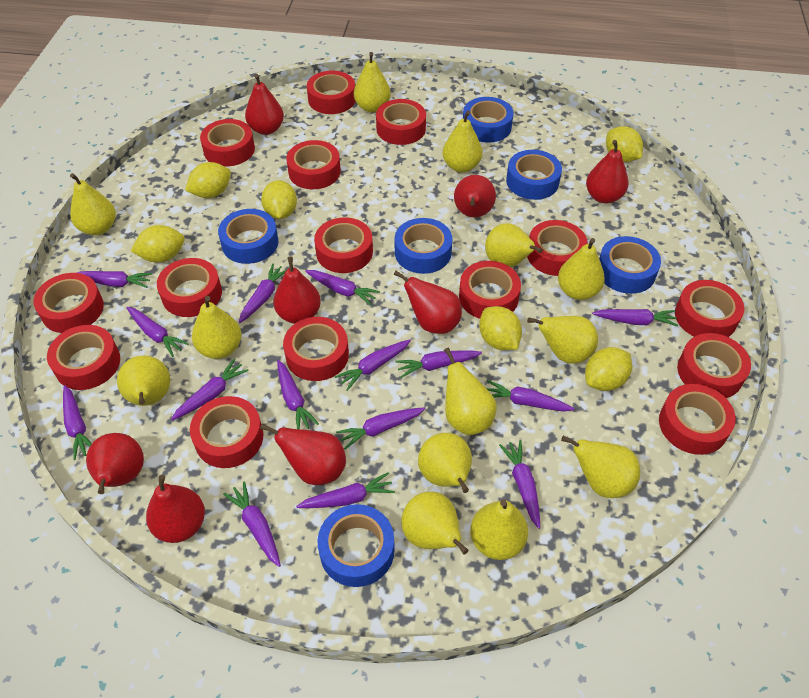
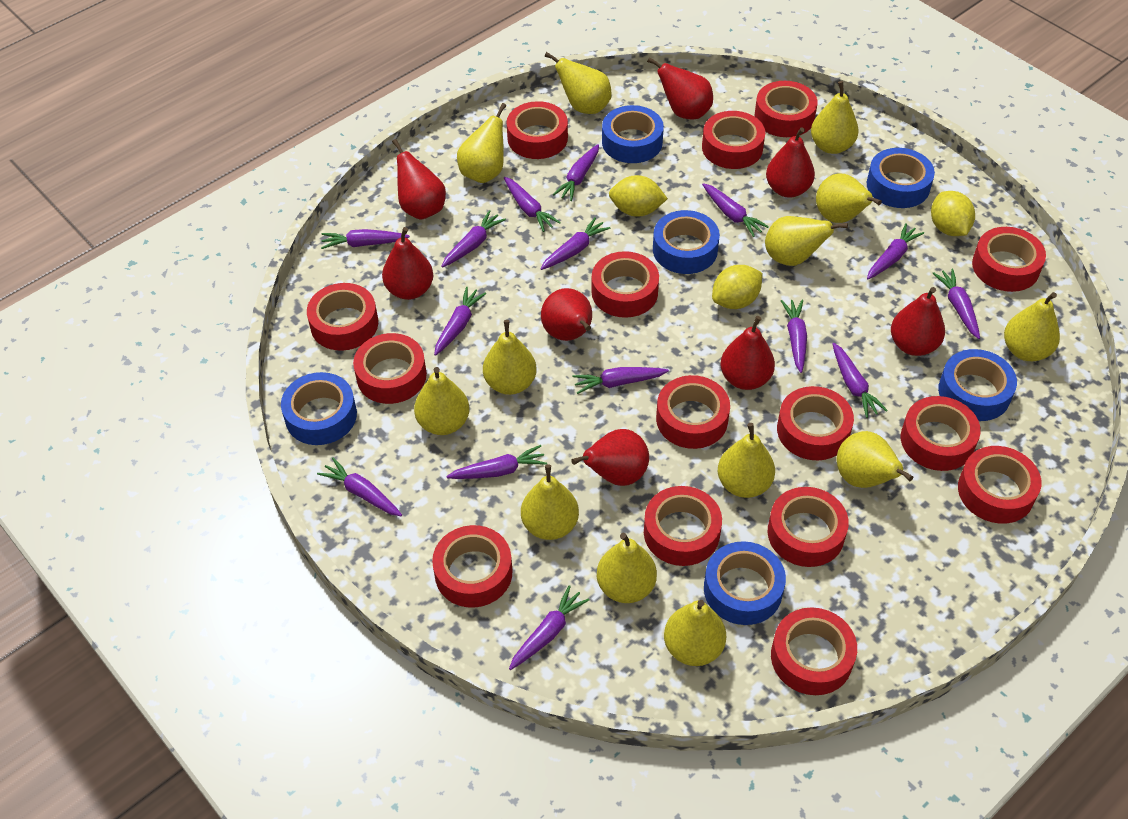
yellow lemon: 6 -> 3

